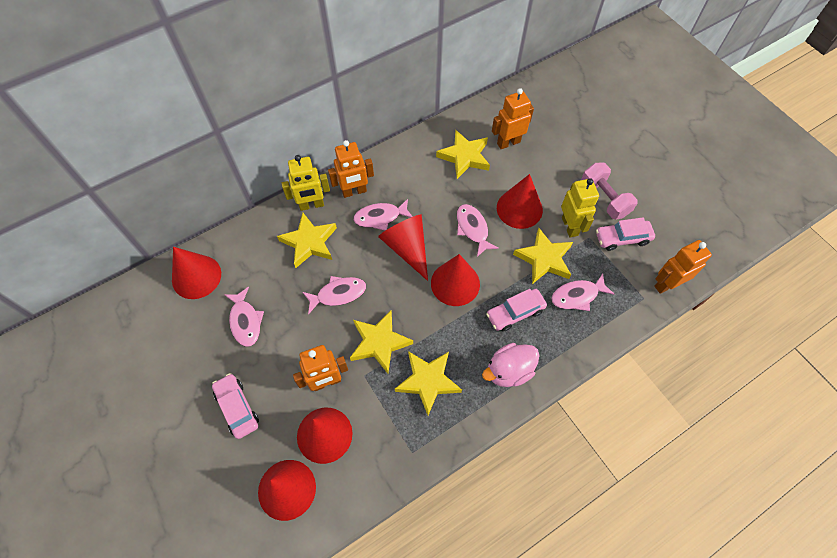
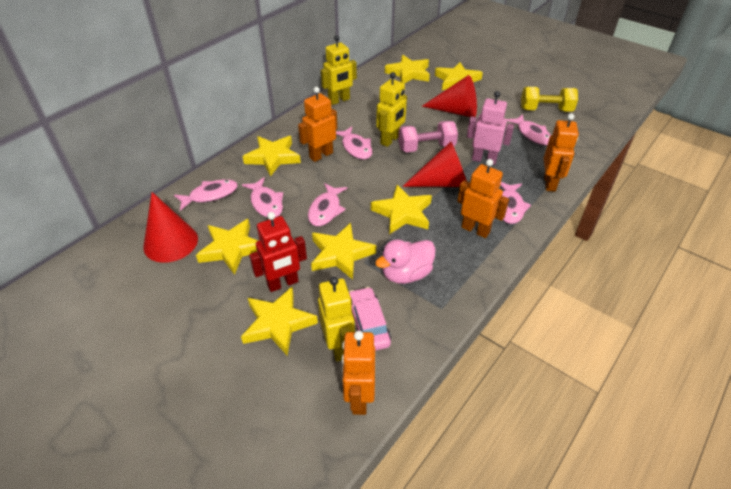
pink car: 3 -> 1
pink fish: 5 -> 6
pink robot: 0 -> 1
red cone: 6 -> 3
red robot: 0 -> 1
yellow dumbbell: 0 -> 1
yellow robot: 2 -> 3
yellow star: 5 -> 7

